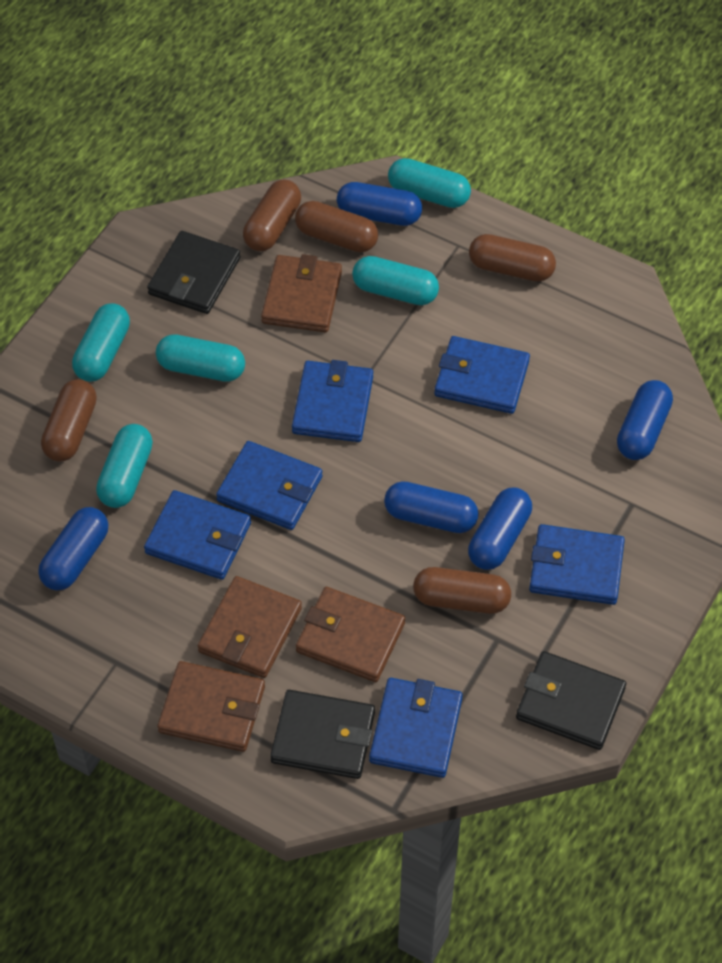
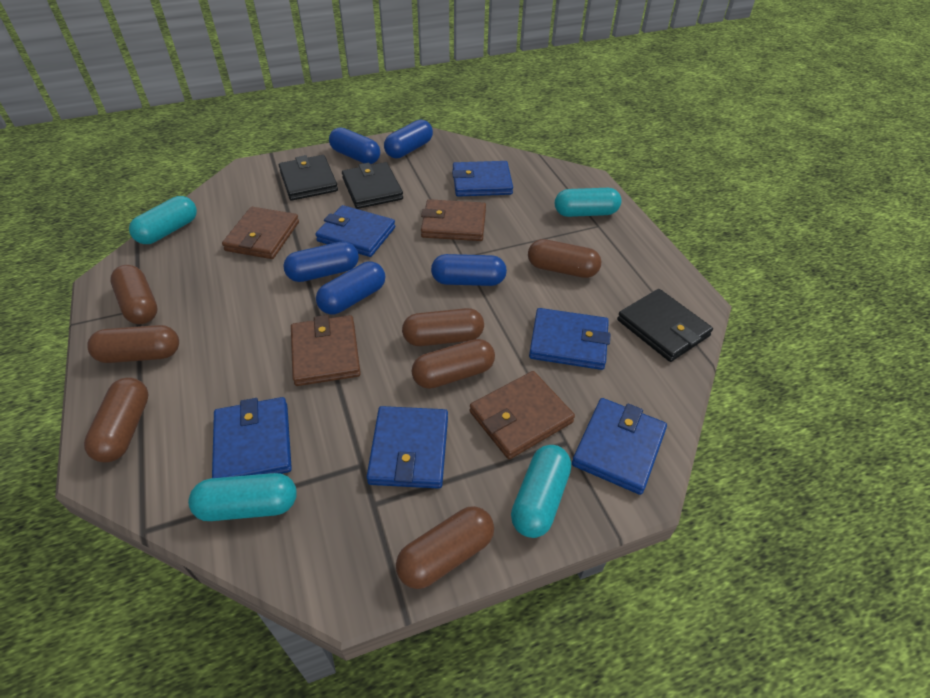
brown capsule: 5 -> 7
turquoise capsule: 5 -> 4

